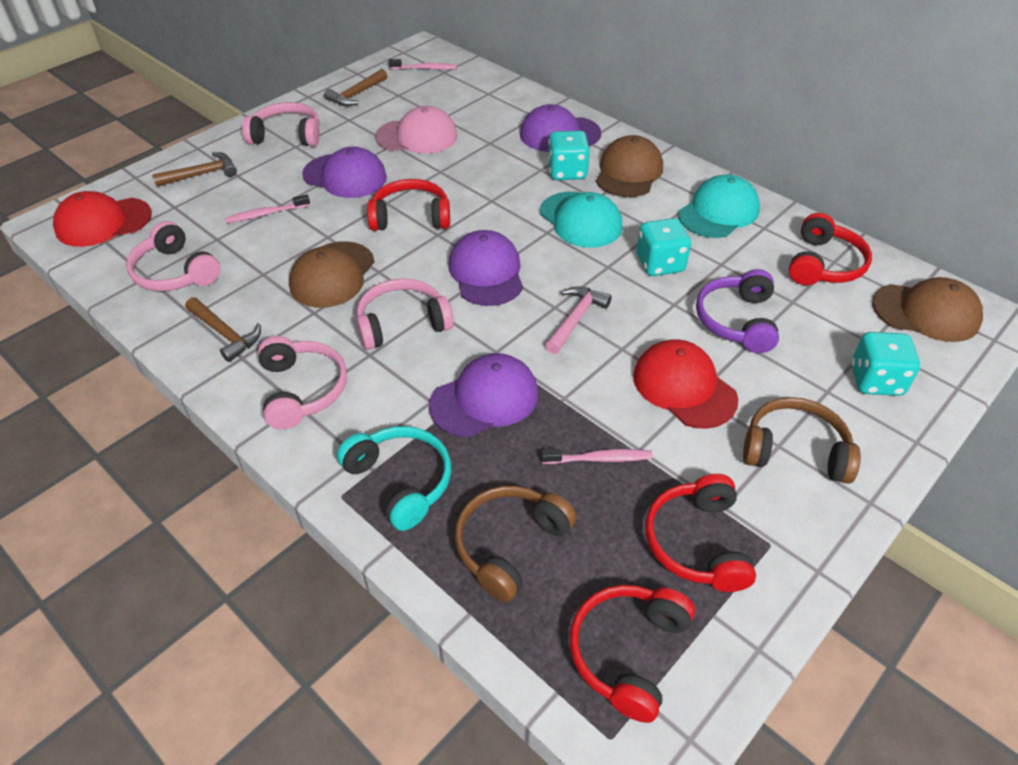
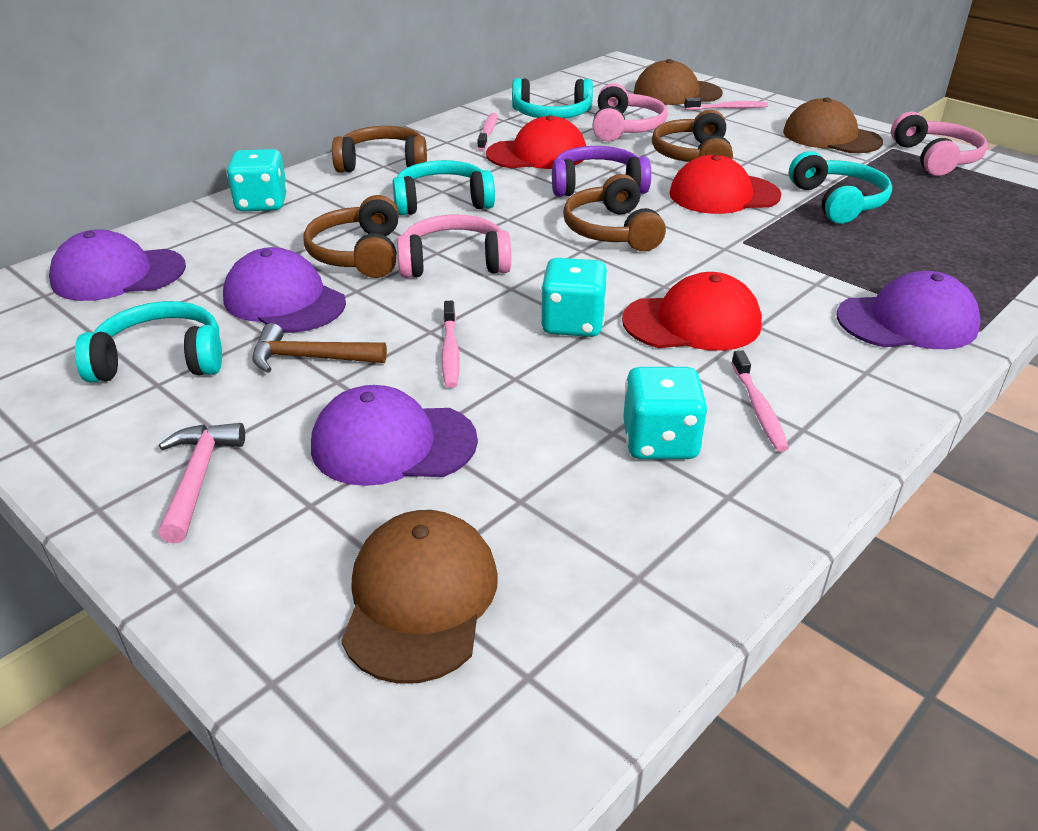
brown hammer: 3 -> 1
brown headphones: 2 -> 4
pink cap: 1 -> 0
pink headphones: 4 -> 3
pink toothbrush: 3 -> 4
red cap: 2 -> 3
red headphones: 4 -> 0
turquoise cap: 2 -> 0
turquoise headphones: 1 -> 4

